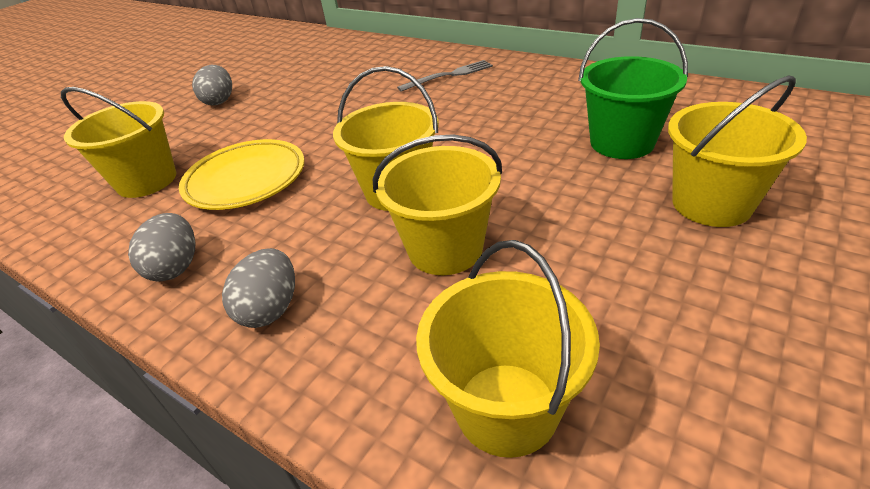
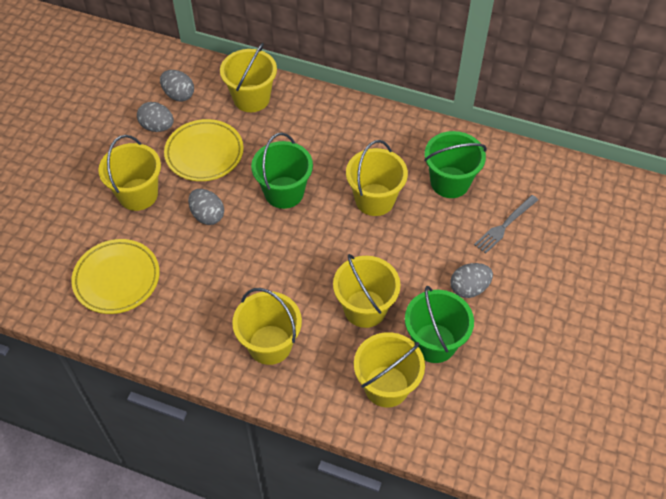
green bucket: 1 -> 3
grey egg: 3 -> 4
yellow bucket: 5 -> 6
yellow plate: 1 -> 2

